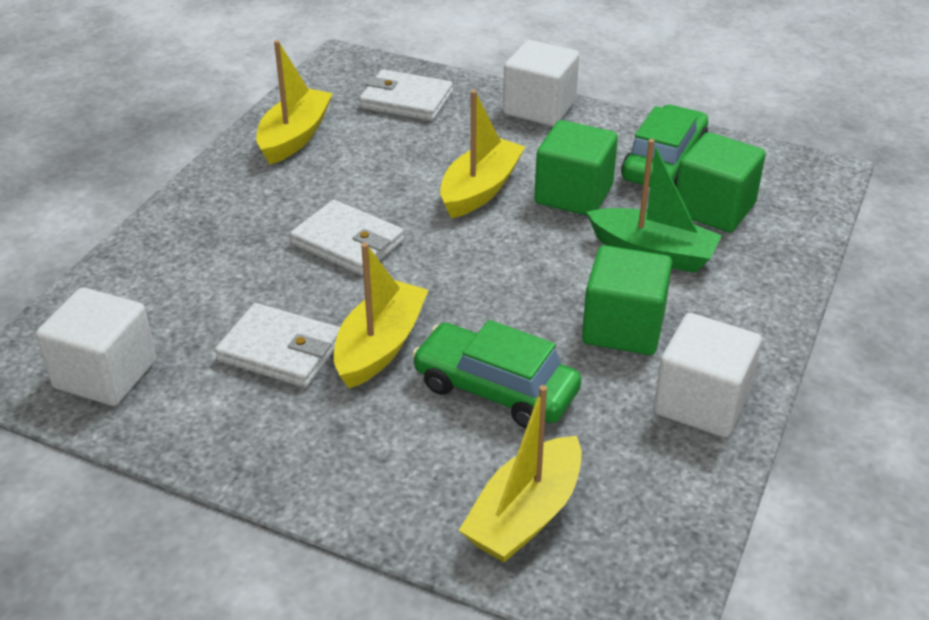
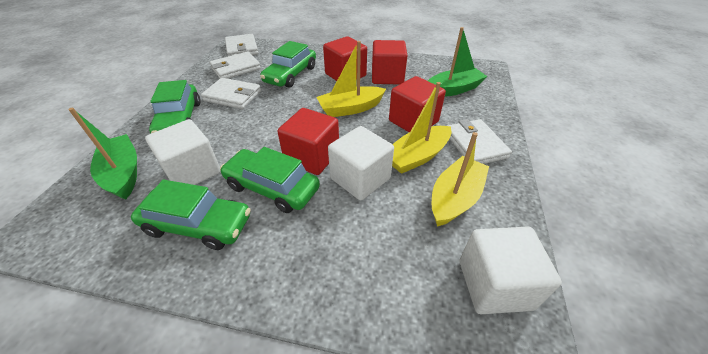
green boat: 1 -> 2
green car: 2 -> 4
green cube: 3 -> 0
red cube: 0 -> 4
white wallet: 3 -> 4
yellow boat: 4 -> 3

